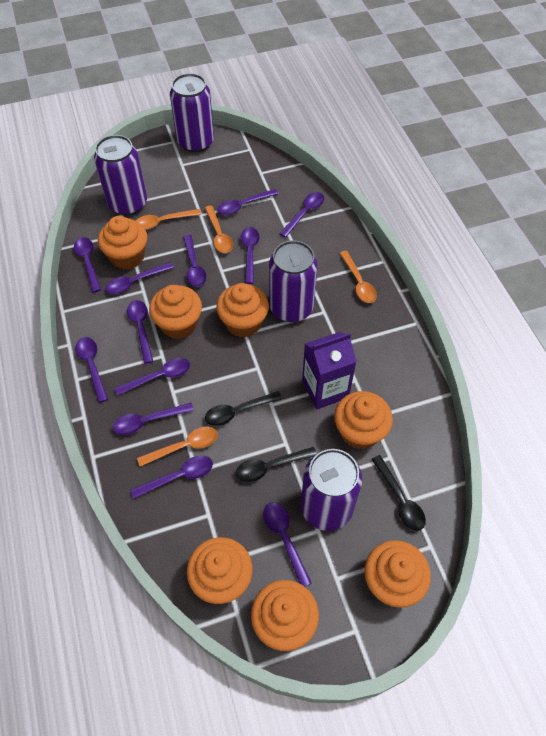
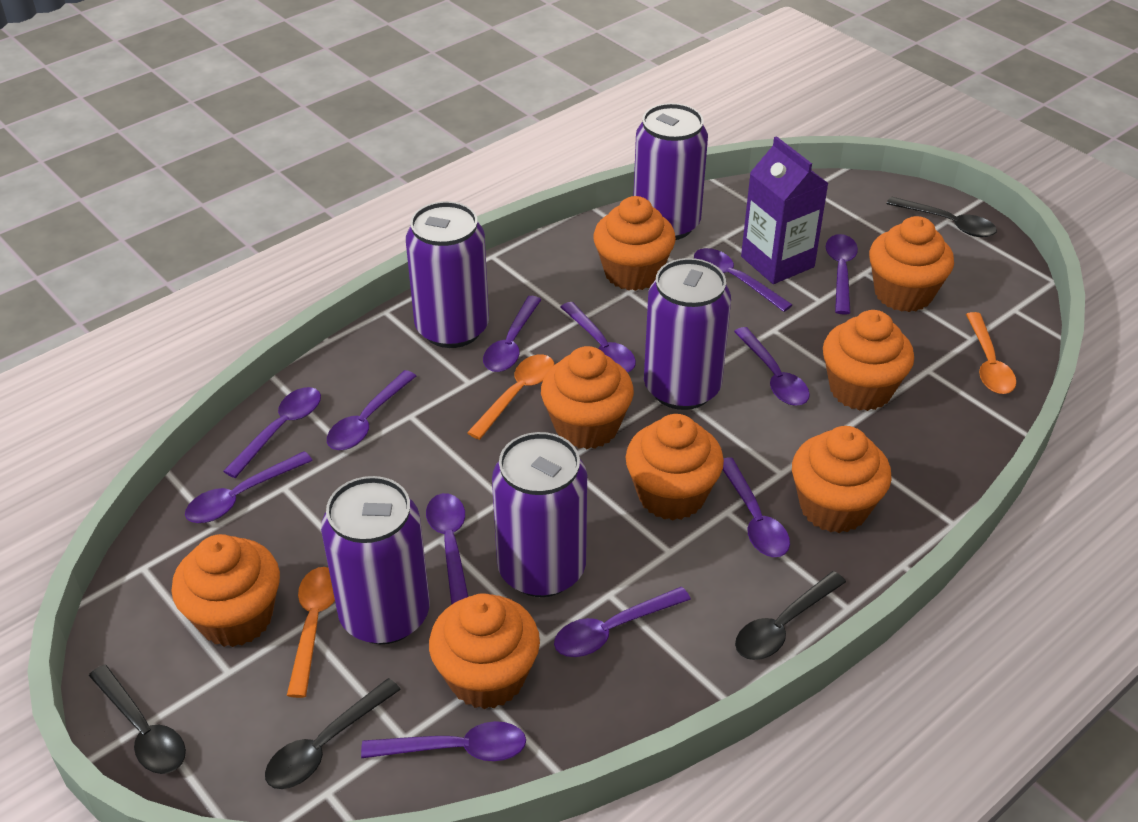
black spoon: 3 -> 4
orange cupcake: 7 -> 8
orange spoon: 4 -> 3
purple can: 4 -> 5

